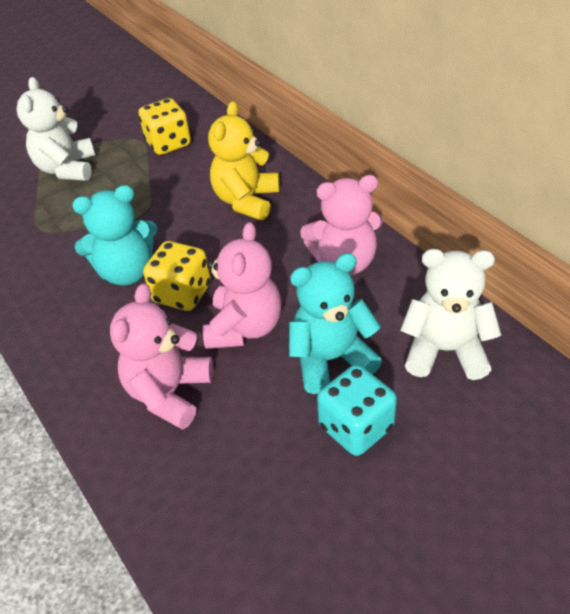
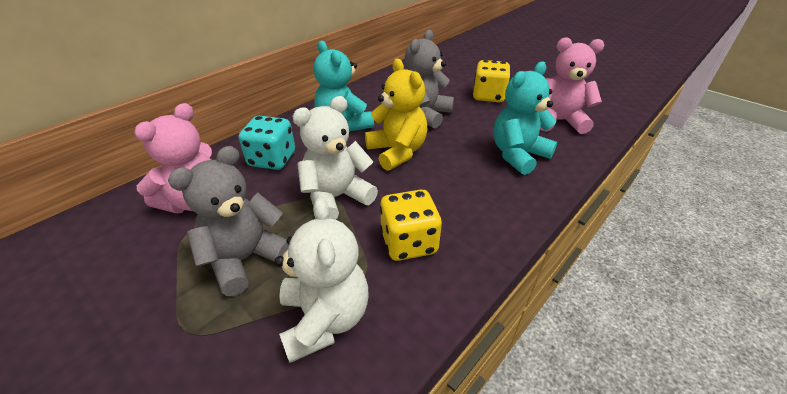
grey teddy bear: 0 -> 2
pink teddy bear: 3 -> 2

